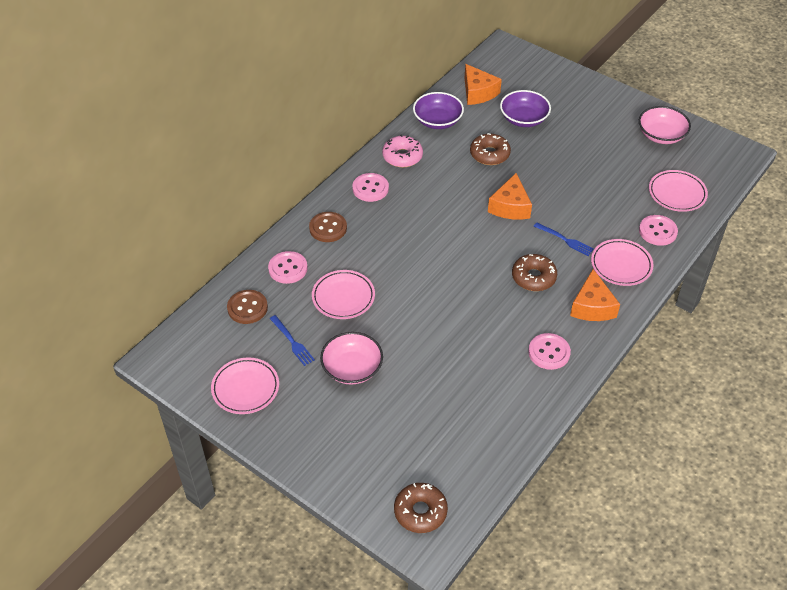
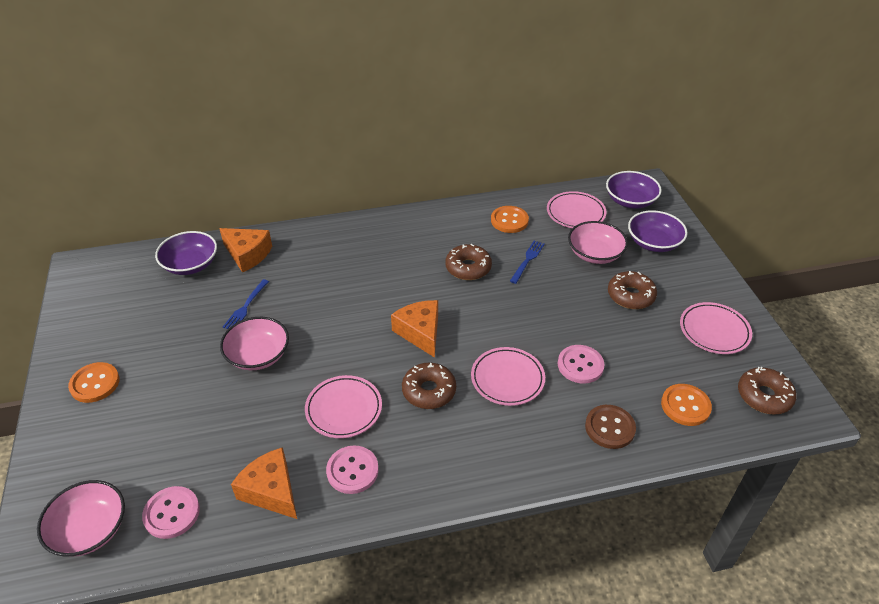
brown button: 2 -> 1
brown donut: 3 -> 4
orange button: 0 -> 3
pink bowl: 2 -> 3
pink button: 4 -> 3
pink donut: 1 -> 0
purple bowl: 2 -> 3

